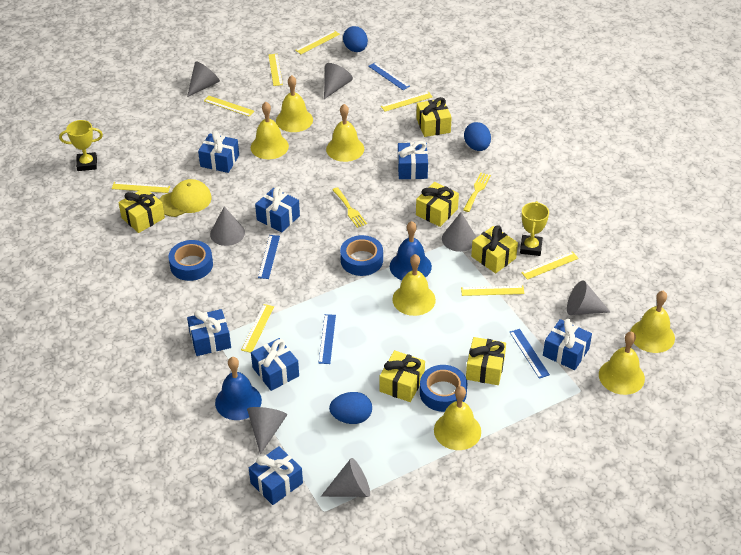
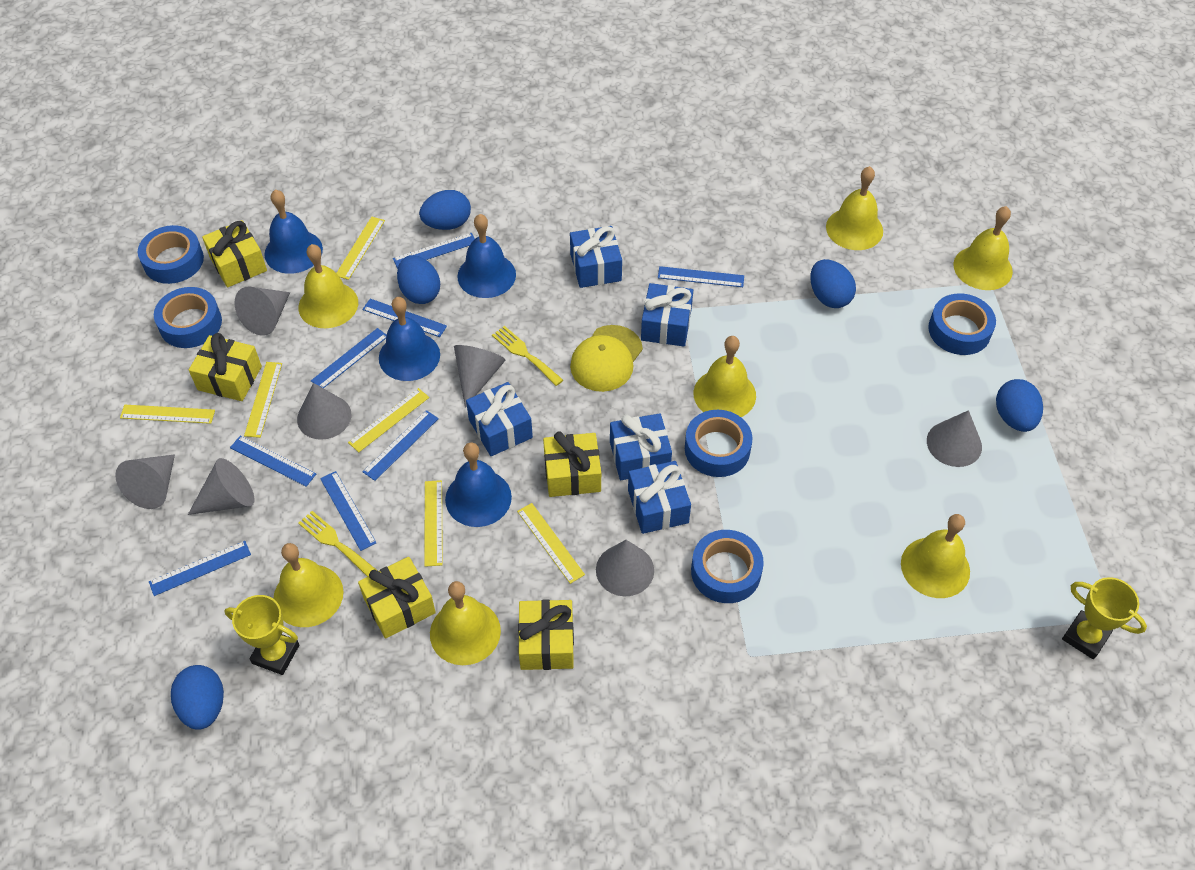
blue bell: 2 -> 4
blue egg: 3 -> 5
blue gift: 7 -> 5
blue ruler: 4 -> 8
blue tape: 3 -> 5
yellow gift: 6 -> 5
yellow ruler: 8 -> 6

